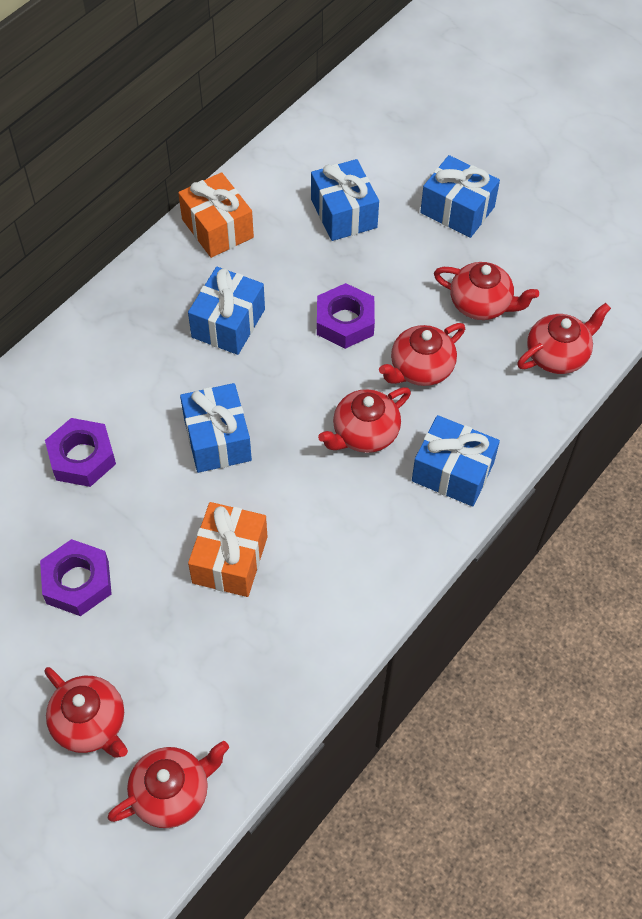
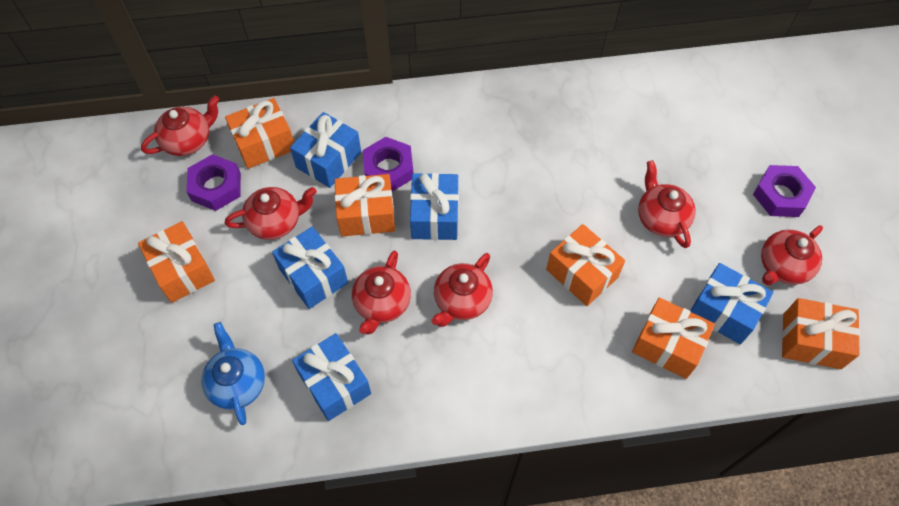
blue teapot: 0 -> 1
orange gift: 2 -> 6

